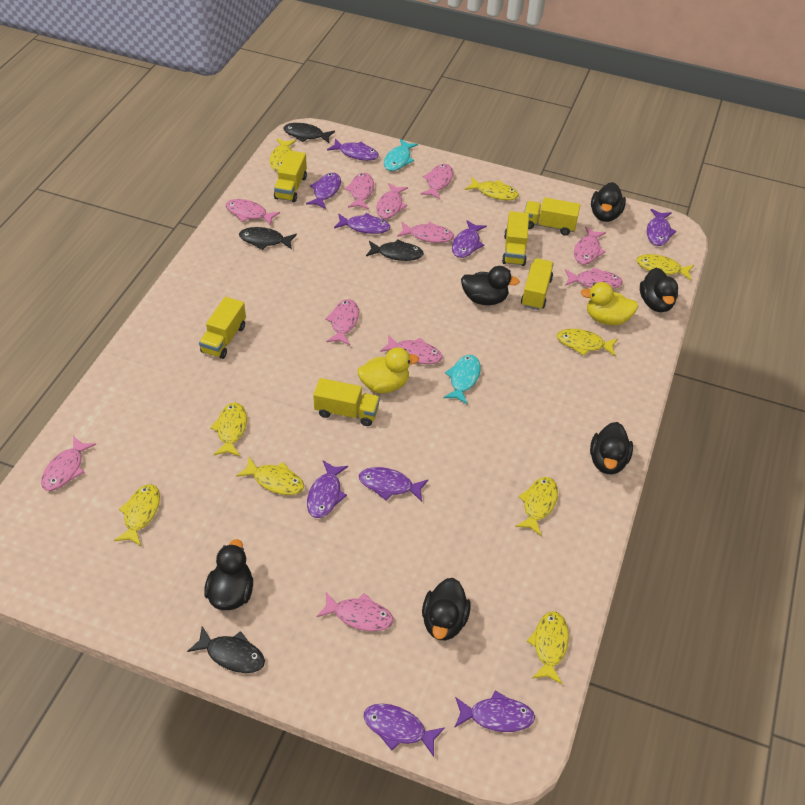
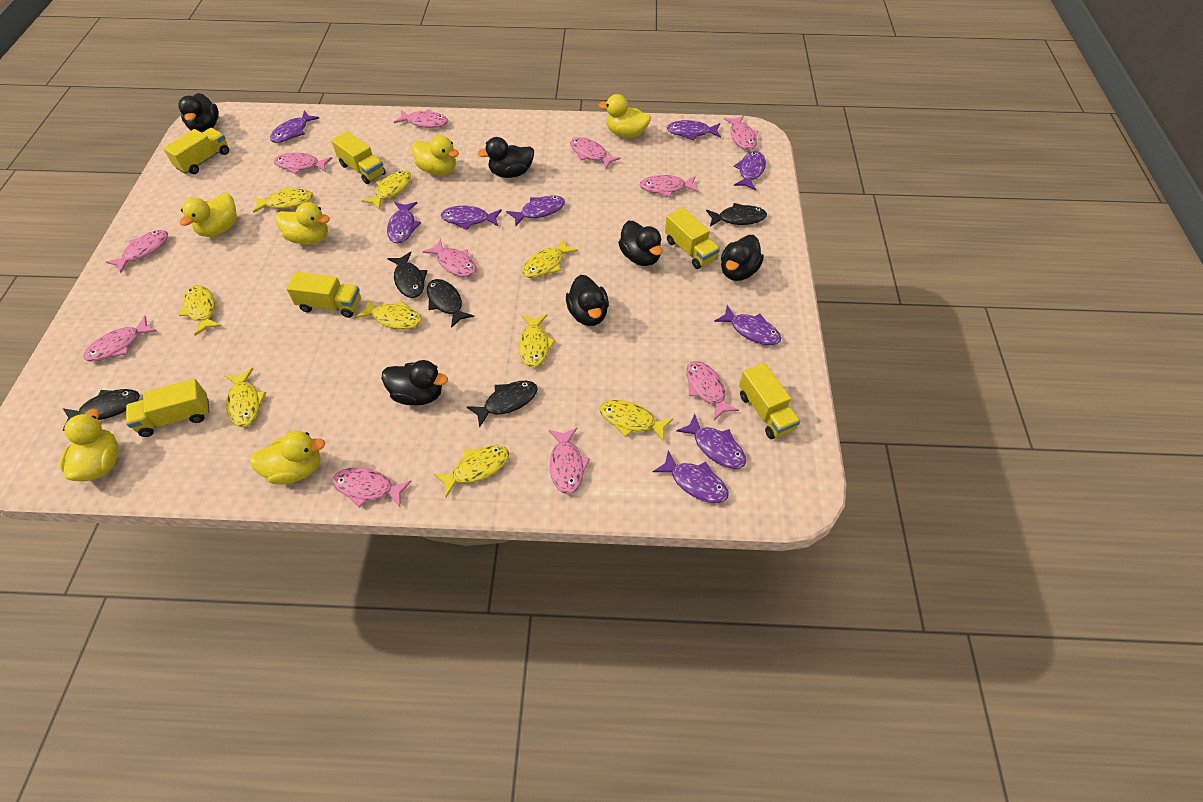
black fish: 4 -> 5
turquoise fish: 2 -> 0
yellow duck: 2 -> 6

